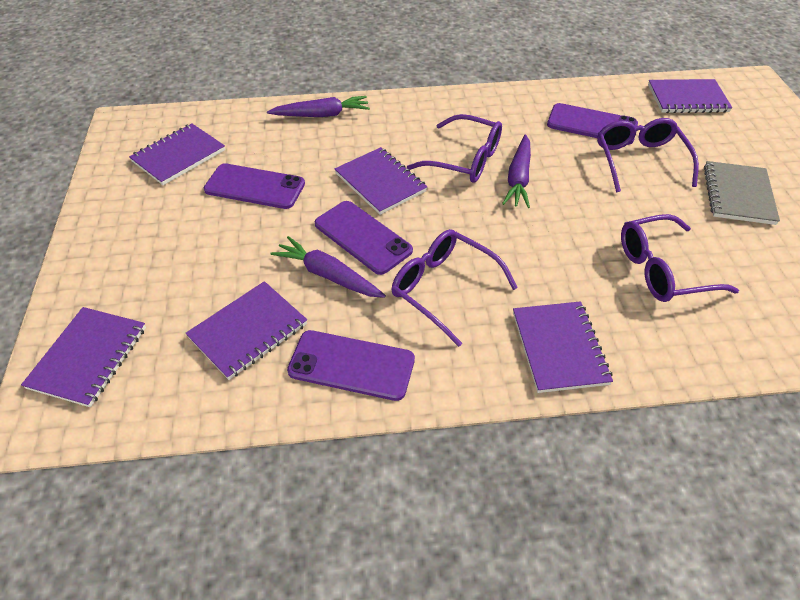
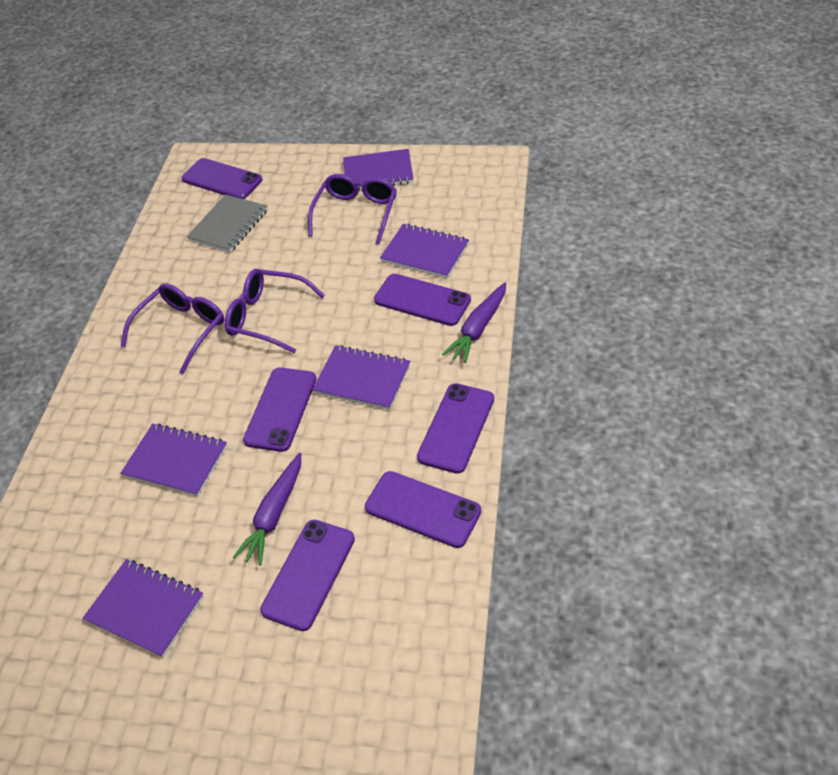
purple carrot: 3 -> 2
purple glasses: 4 -> 3
purple notebook: 6 -> 5
purple phone: 4 -> 6

